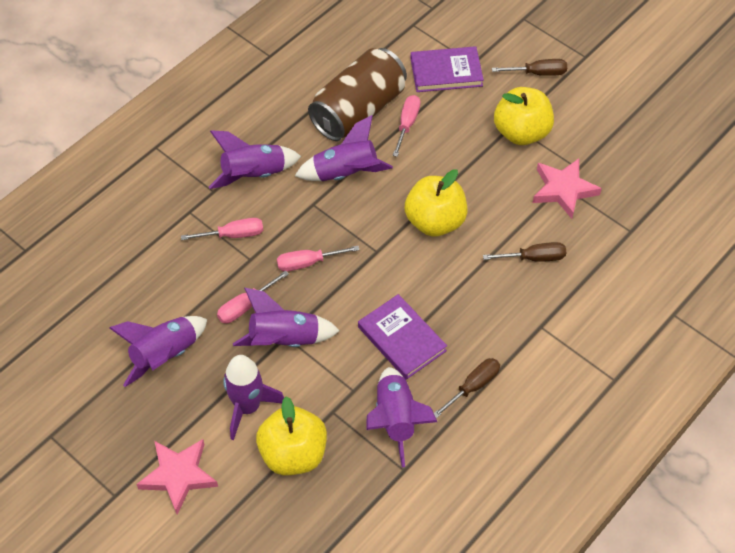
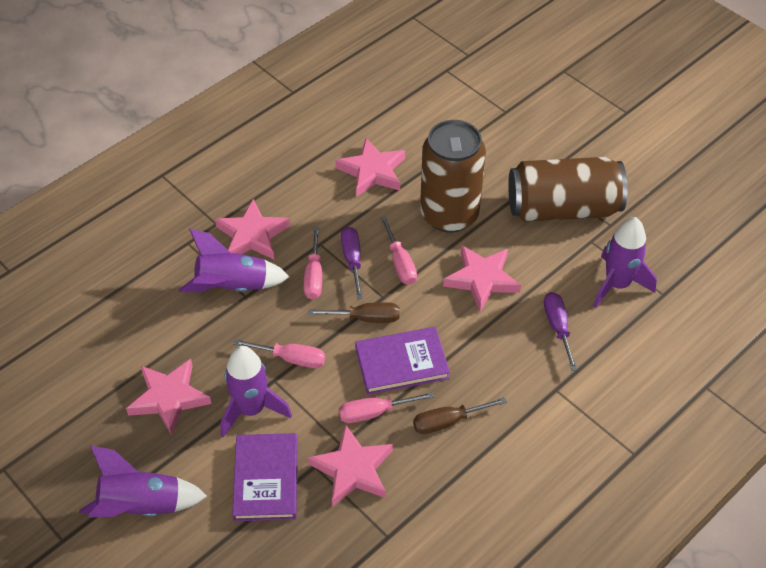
brown can: 1 -> 2
brown screwdriver: 3 -> 2
pink star: 2 -> 5
purple rocket: 6 -> 4
purple screwdriver: 0 -> 2
yellow apple: 3 -> 0

